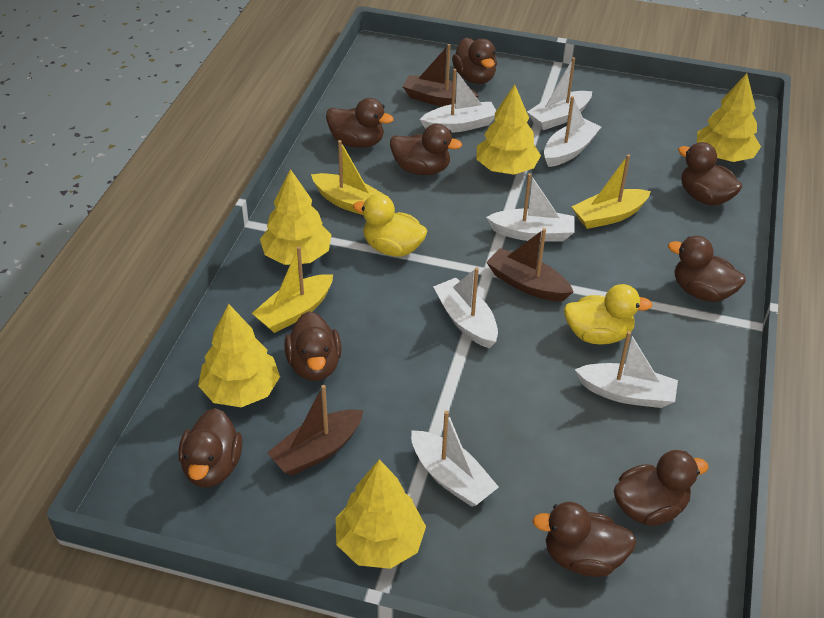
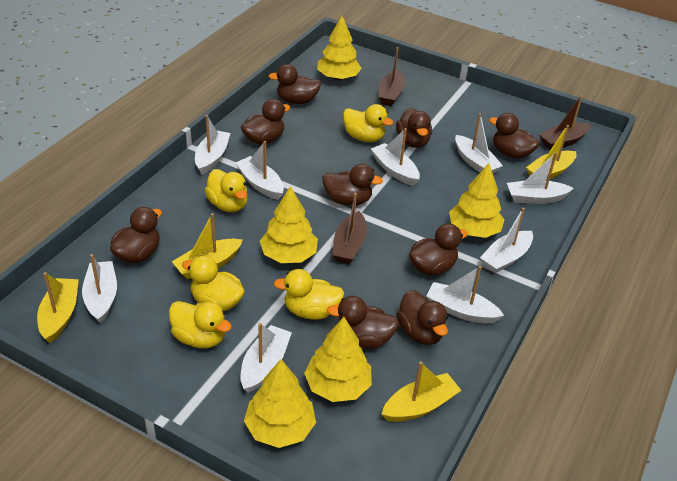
white boat: 7 -> 9
yellow boat: 3 -> 4
yellow duck: 2 -> 5

